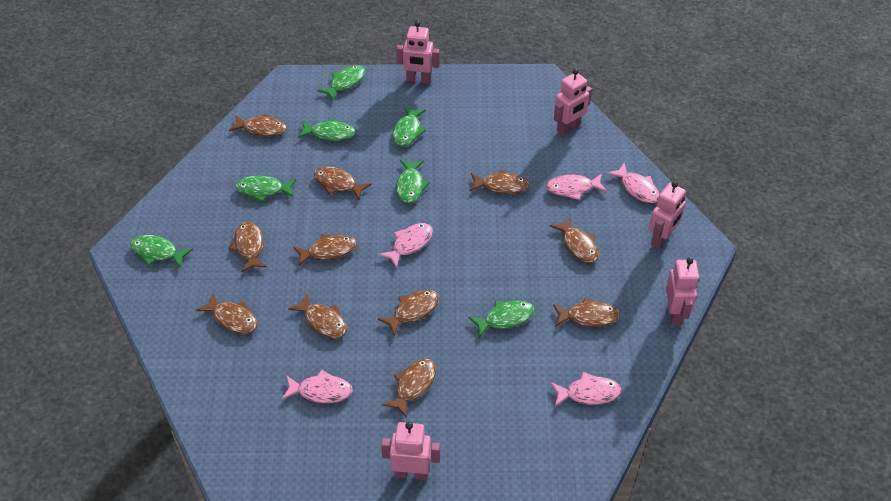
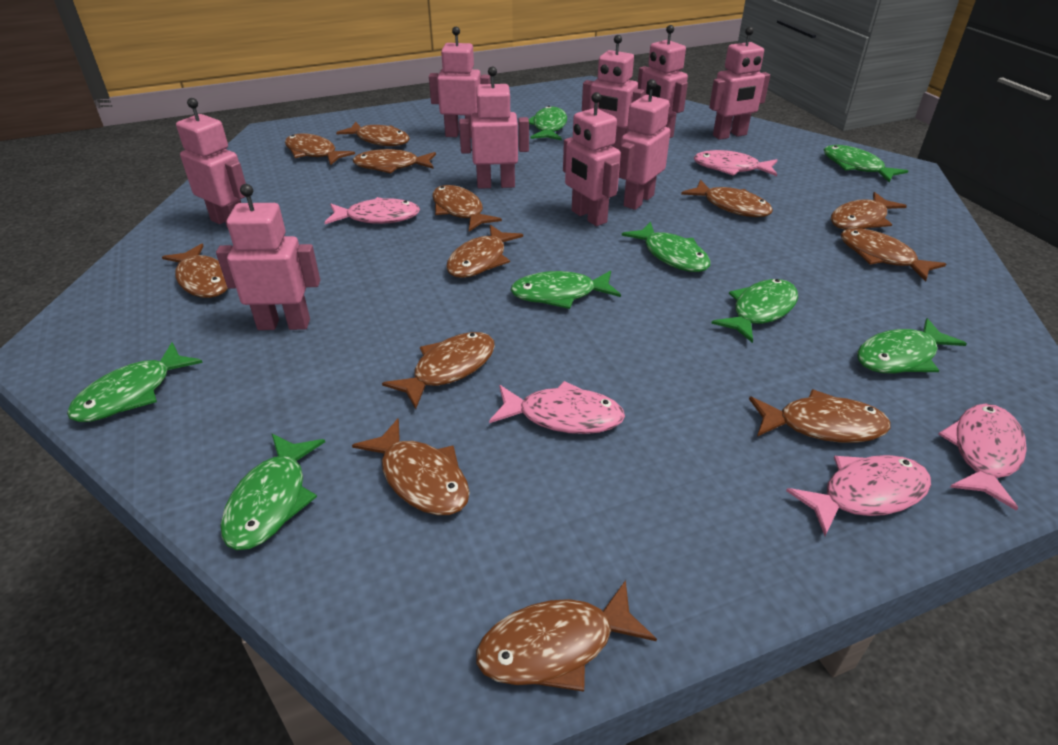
brown fish: 11 -> 13
green fish: 7 -> 8
pink robot: 5 -> 9

